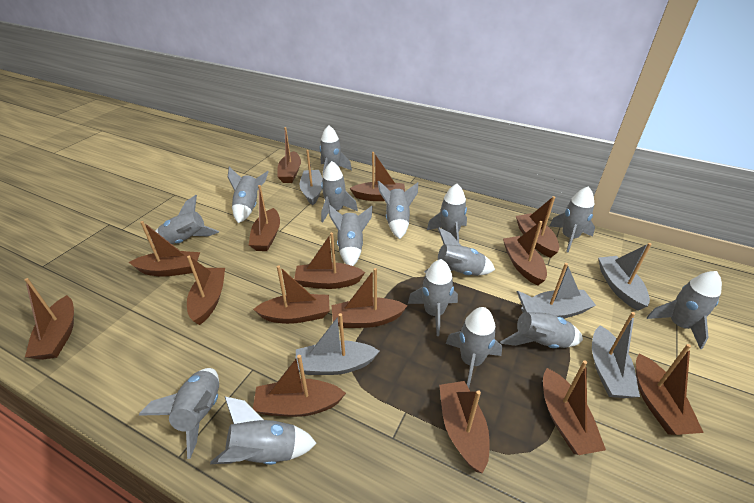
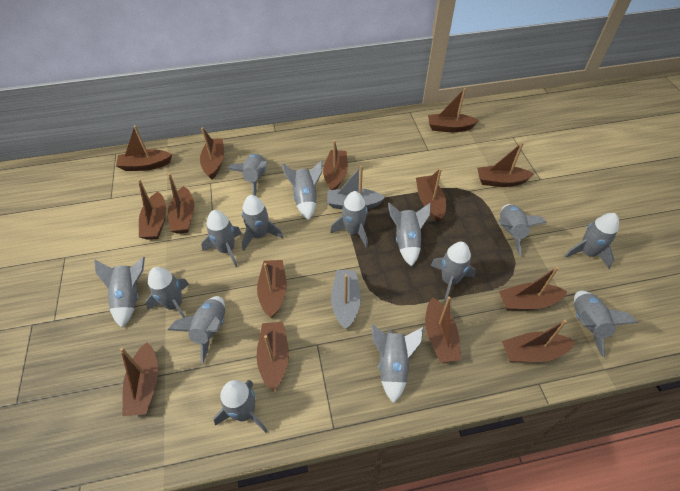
brown boat: 15 -> 14
grey boat: 5 -> 2

